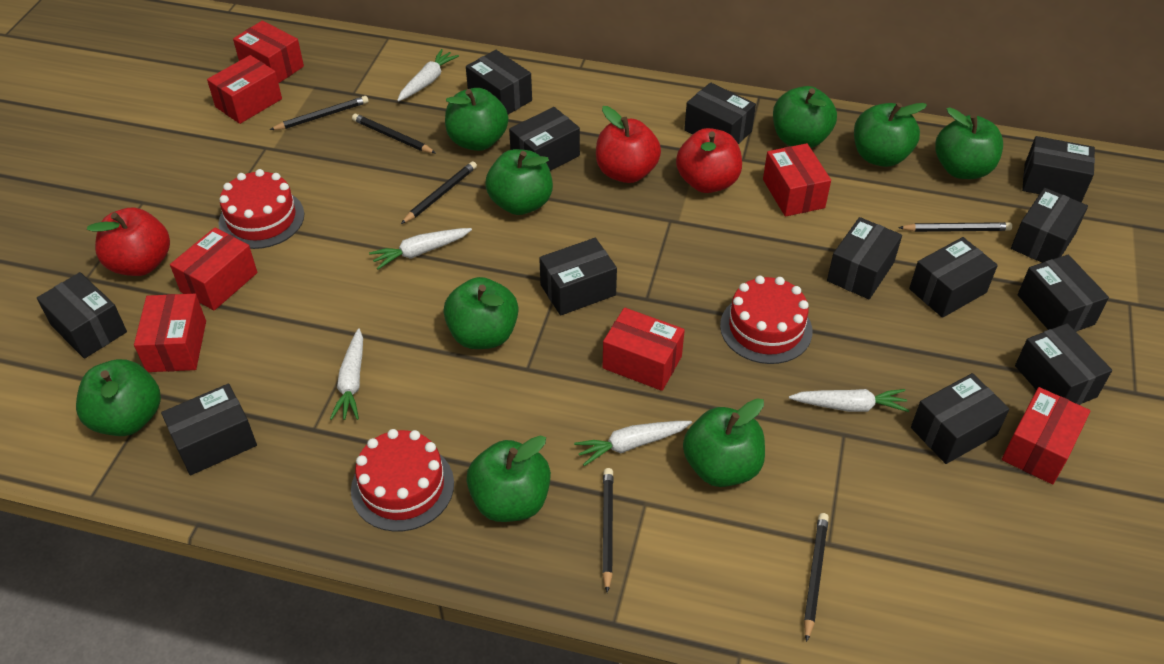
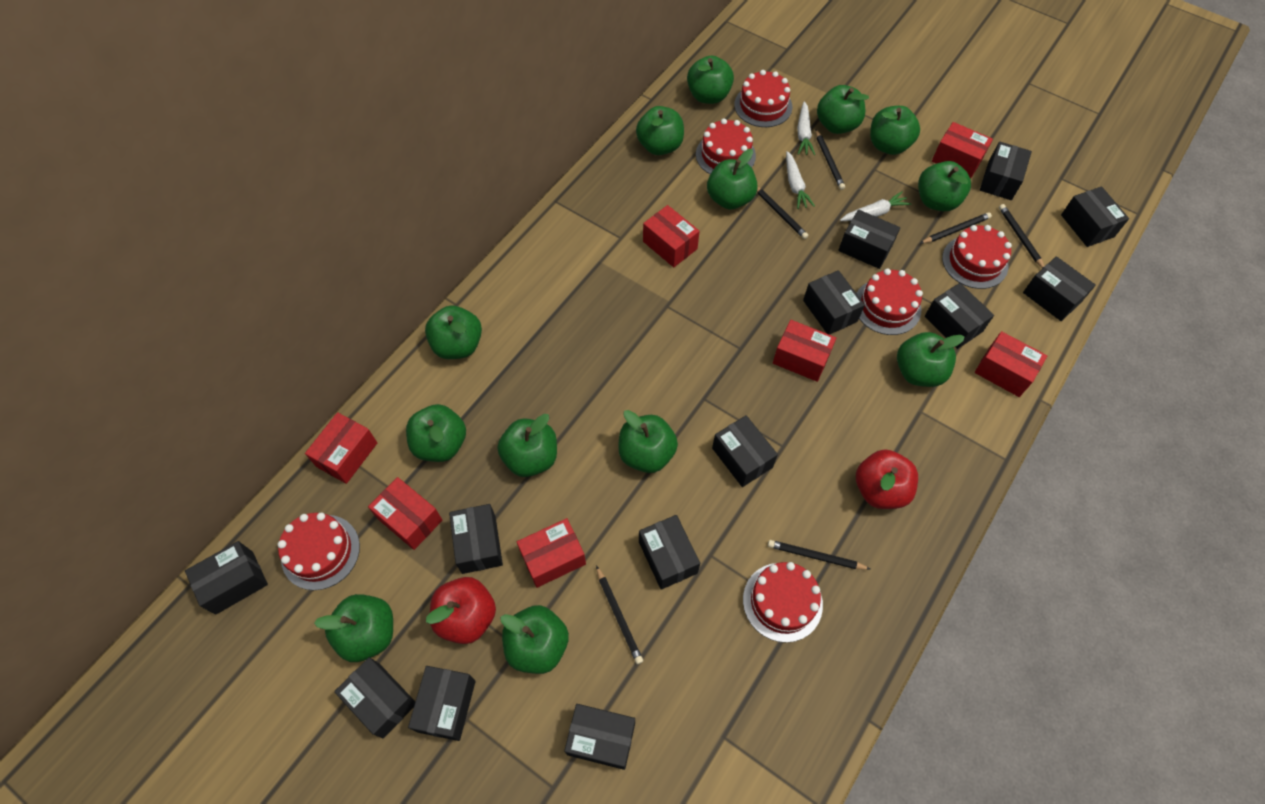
green apple: 9 -> 13
red apple: 3 -> 2
red cake: 3 -> 6
white carrot: 5 -> 3

